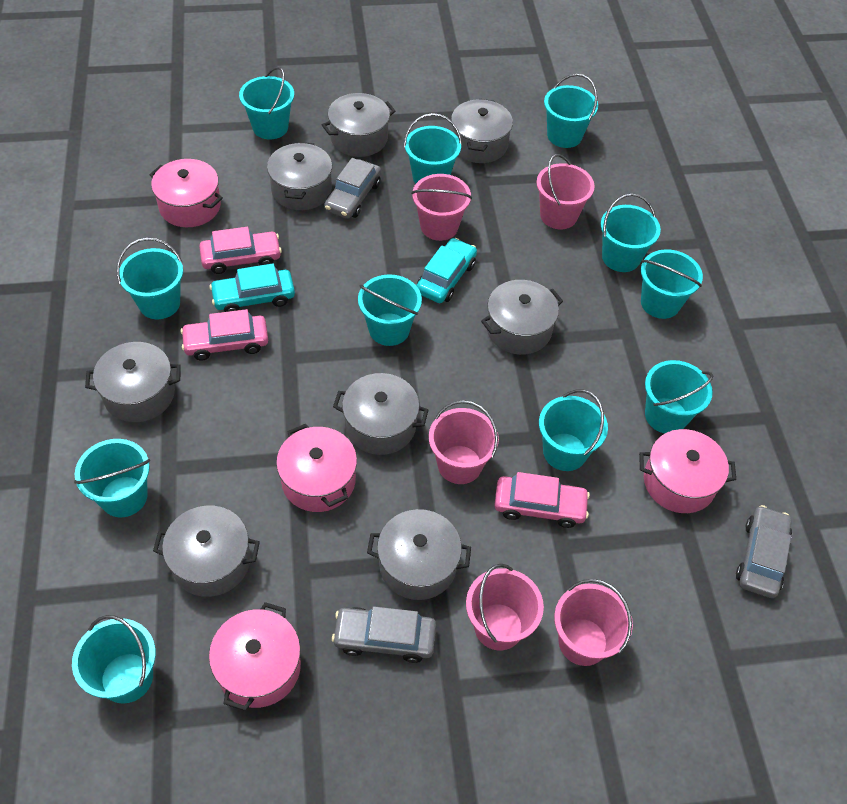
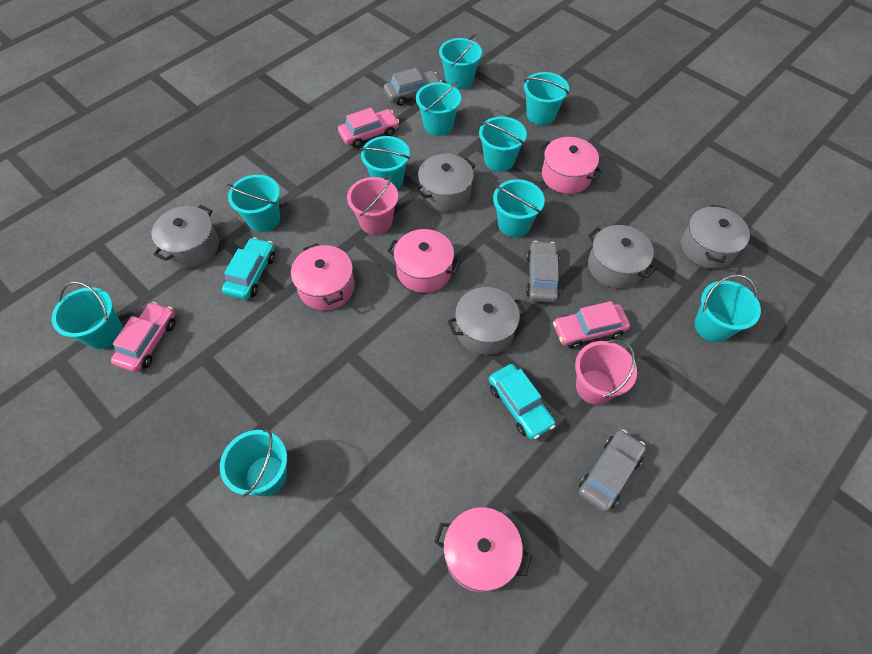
grey pot: 8 -> 5
pink bucket: 5 -> 2
turquoise bucket: 11 -> 10

